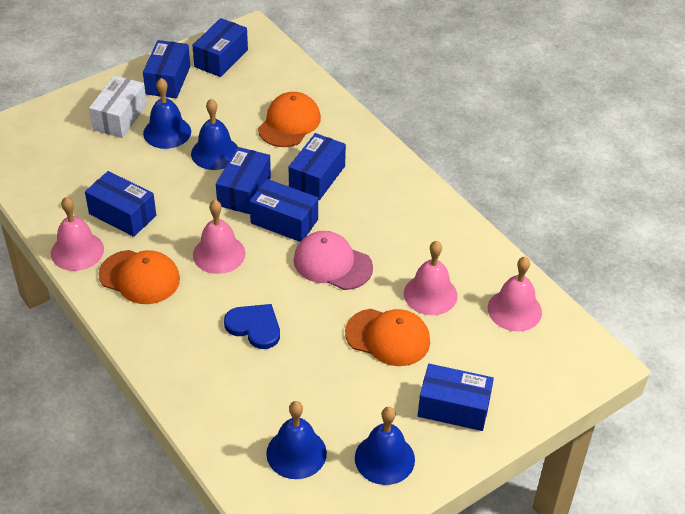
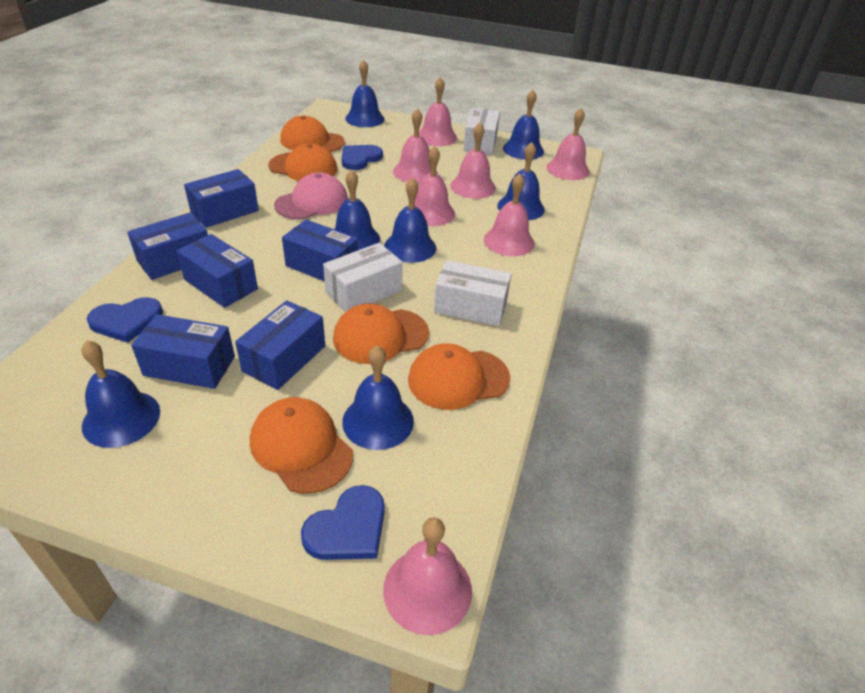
blue bell: 4 -> 7
blue box: 7 -> 6
blue heart: 1 -> 3
orange cap: 3 -> 5
pink bell: 4 -> 7
white box: 1 -> 3

